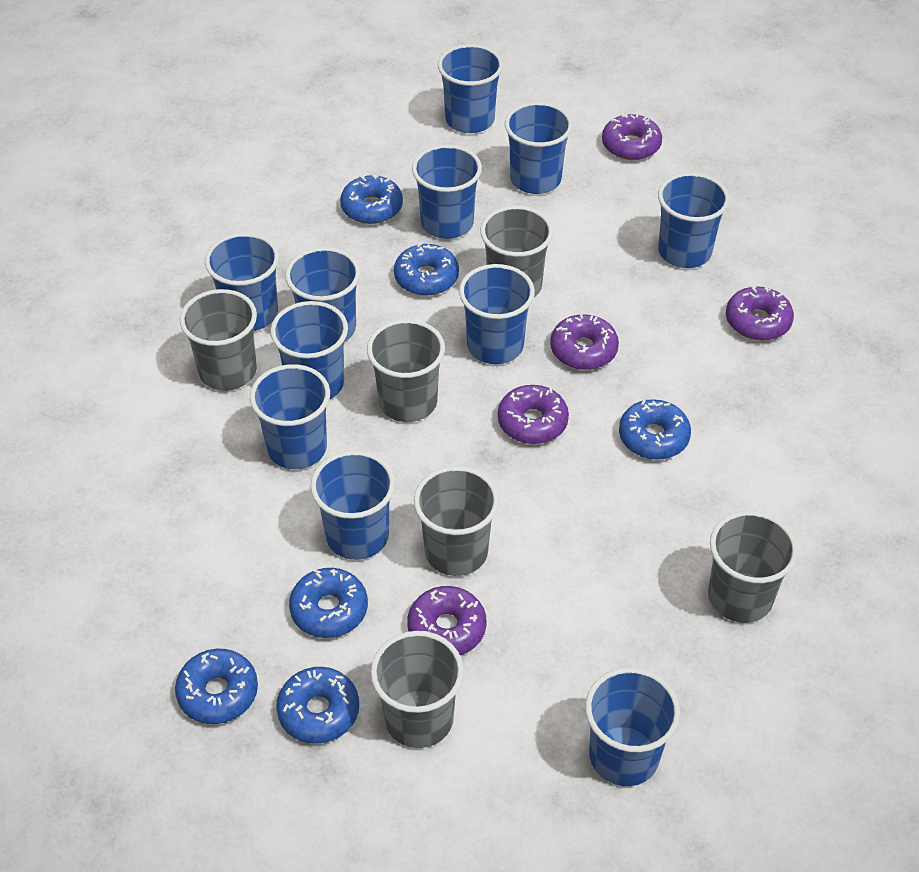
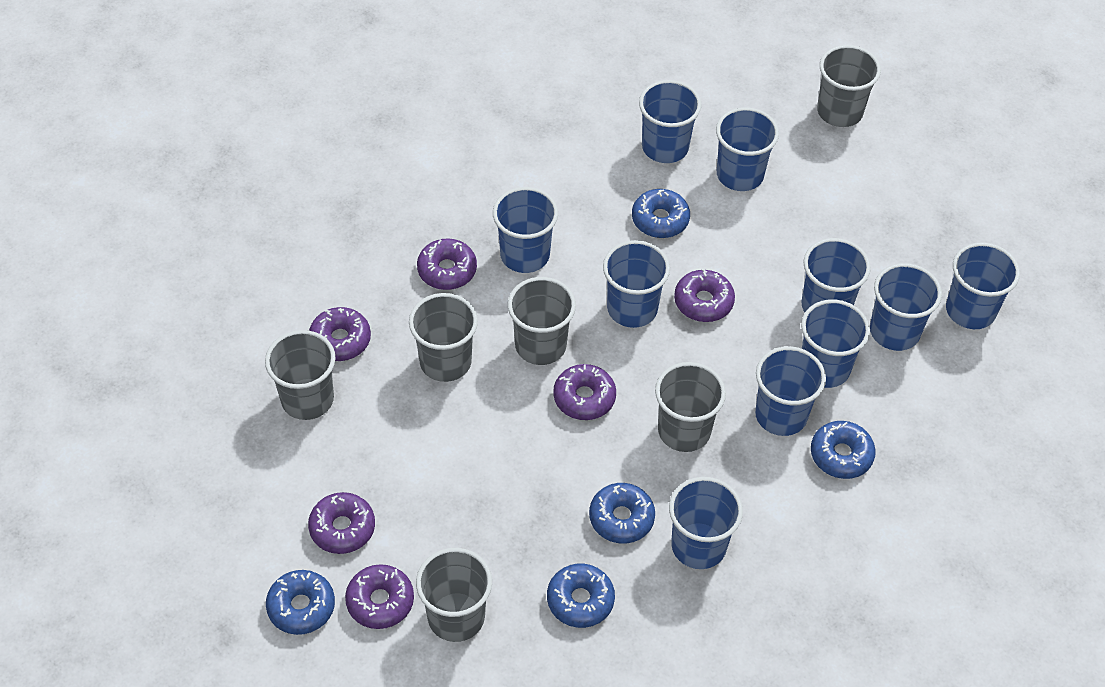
blue cup: 11 -> 10
blue donut: 6 -> 5
purple donut: 5 -> 6

